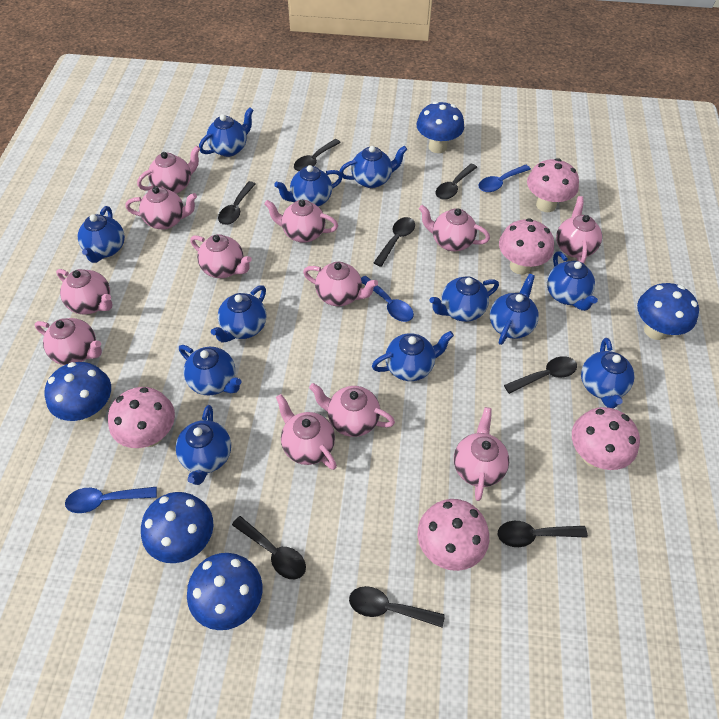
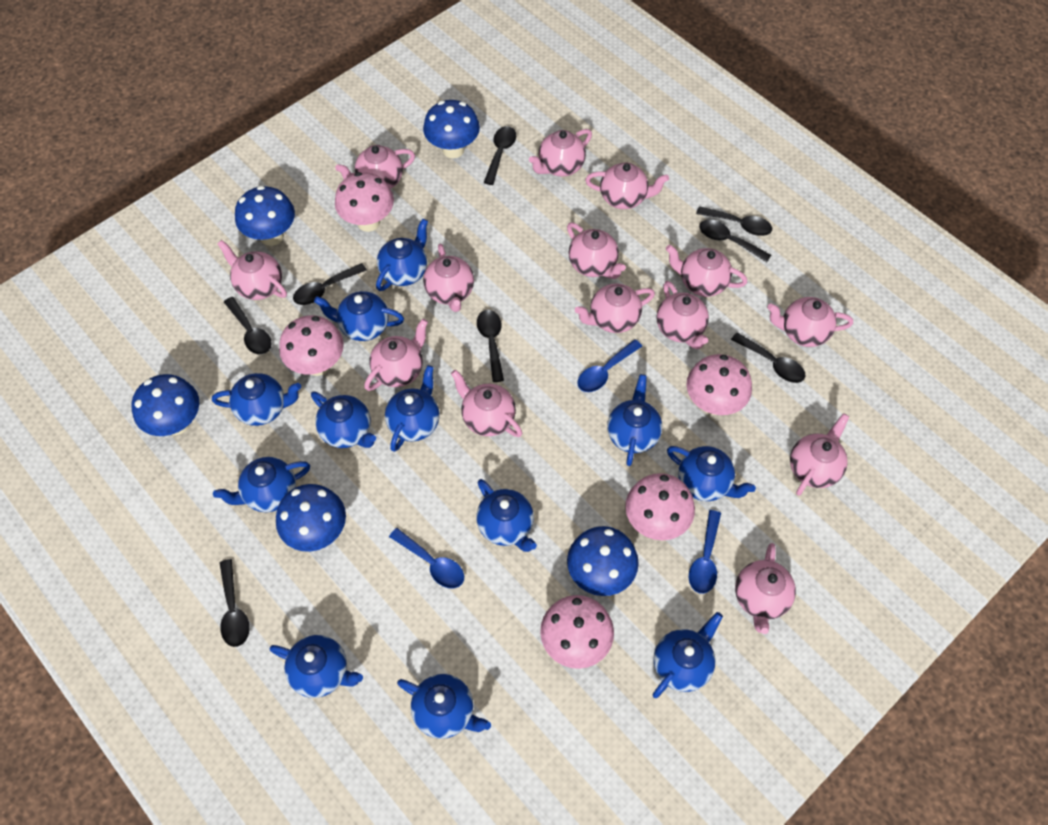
pink teapot: 12 -> 14

